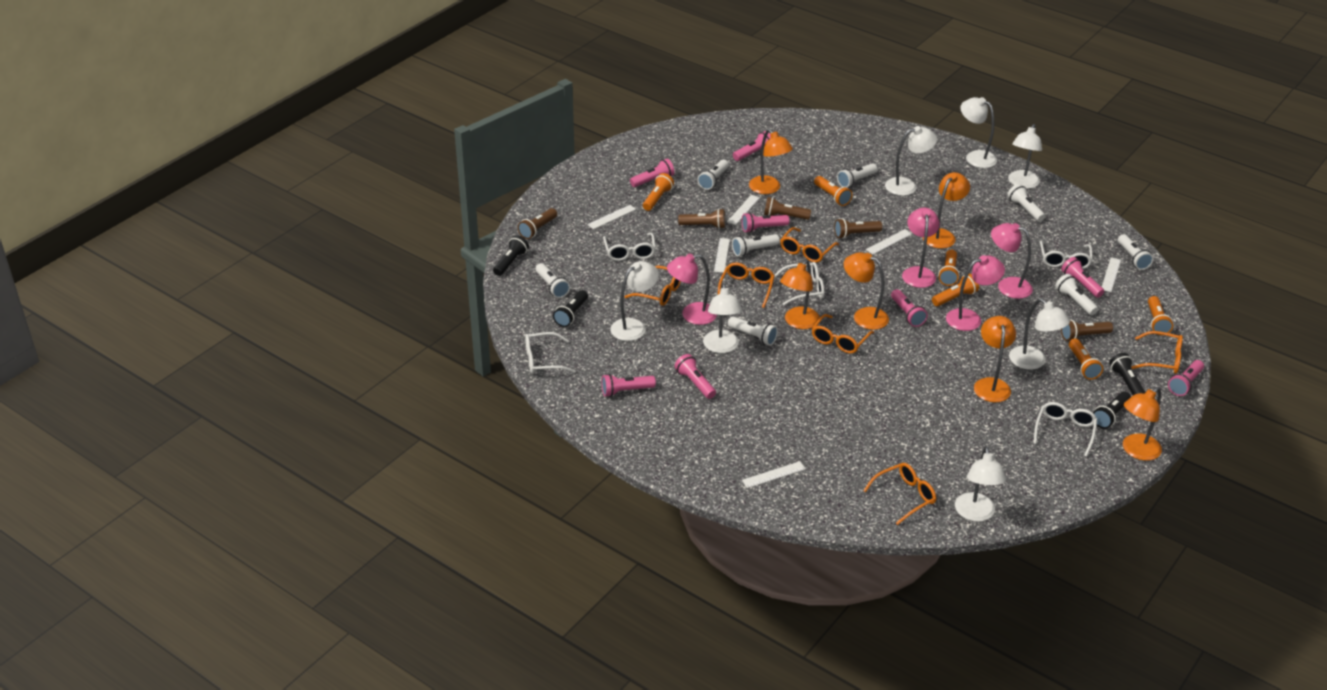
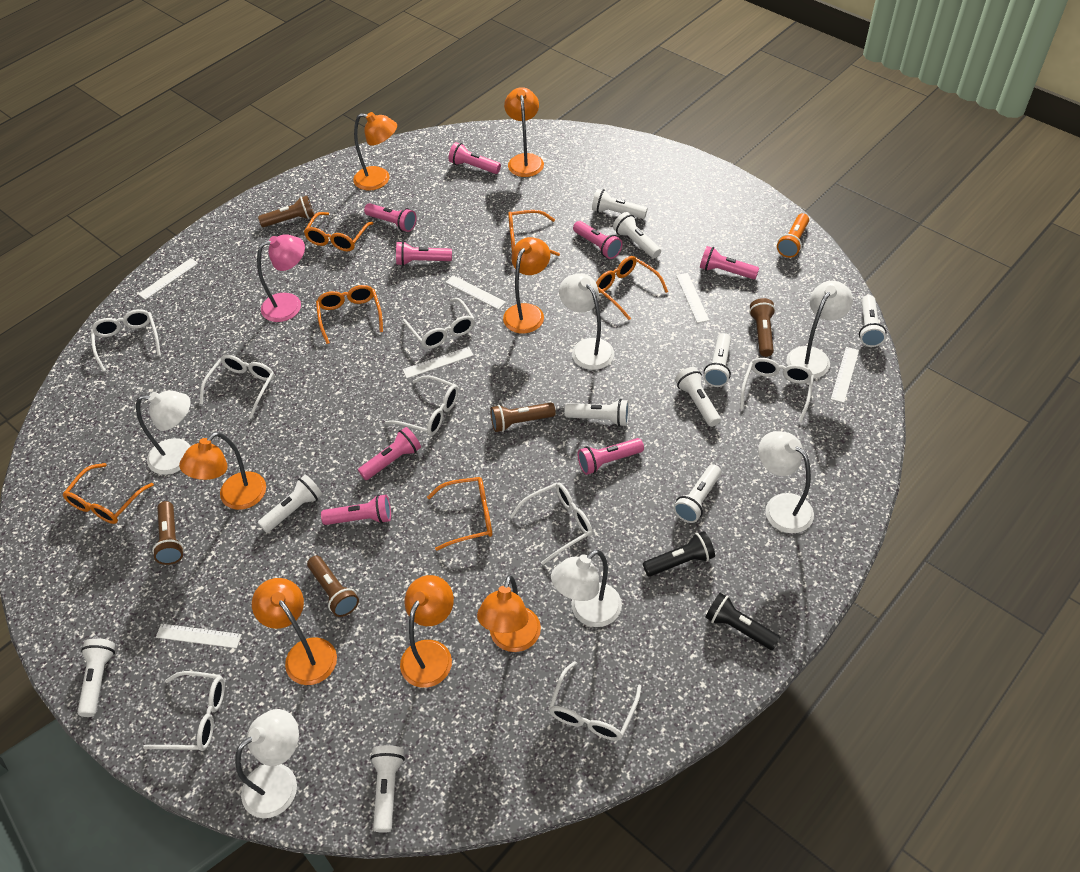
black flashlight: 4 -> 2
orange flashlight: 6 -> 1
orange lamp: 6 -> 7
pink lamp: 4 -> 1
white flashlight: 8 -> 10
white glasses: 5 -> 8
white lamp: 7 -> 6

